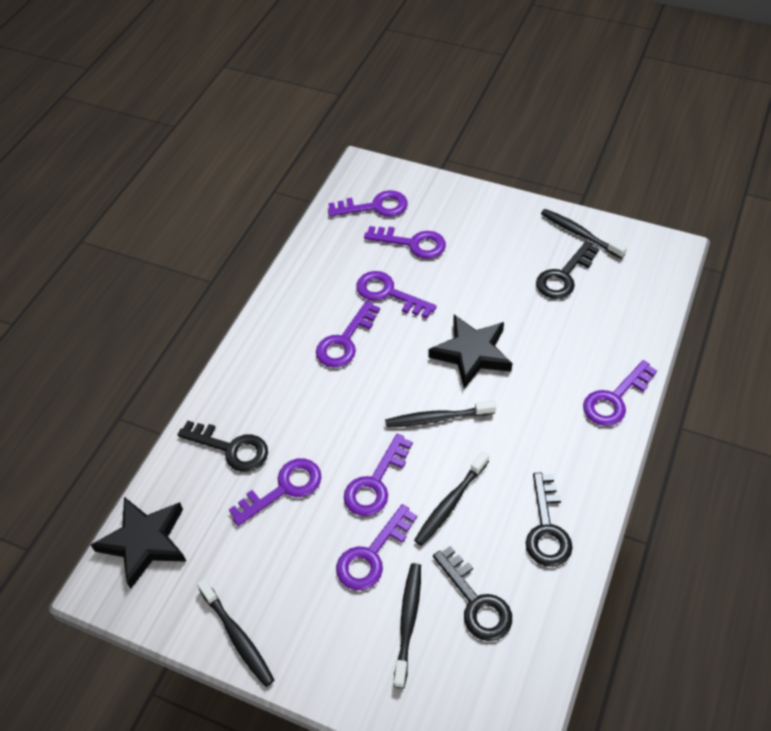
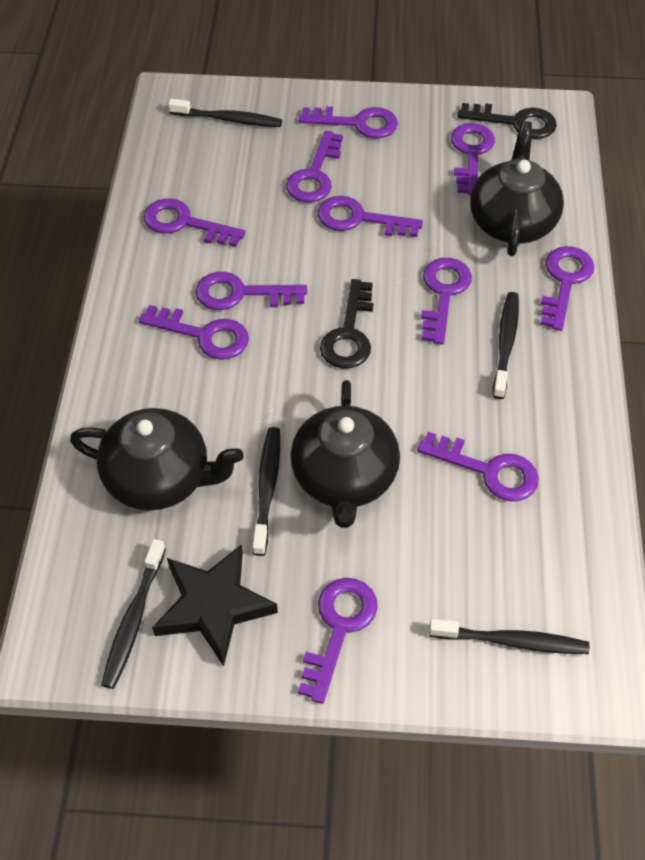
black key: 4 -> 2
black star: 2 -> 1
black teapot: 0 -> 3
purple key: 8 -> 11

